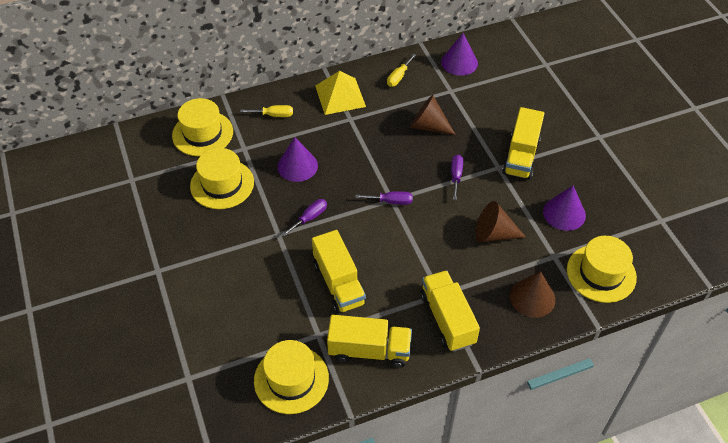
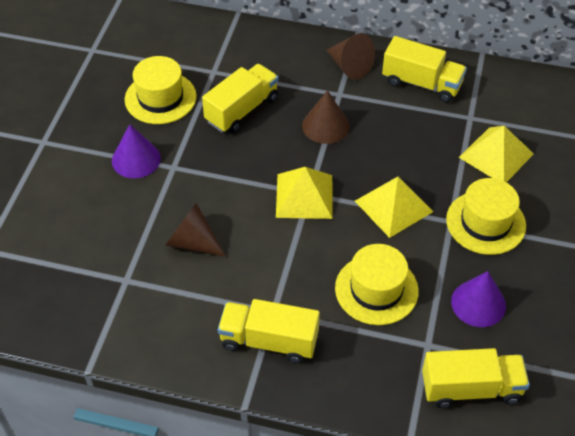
purple cone: 3 -> 2
purple screwdriver: 3 -> 0
yellow hat: 4 -> 3
yellow pyramid: 1 -> 3
yellow screwdriver: 2 -> 0

